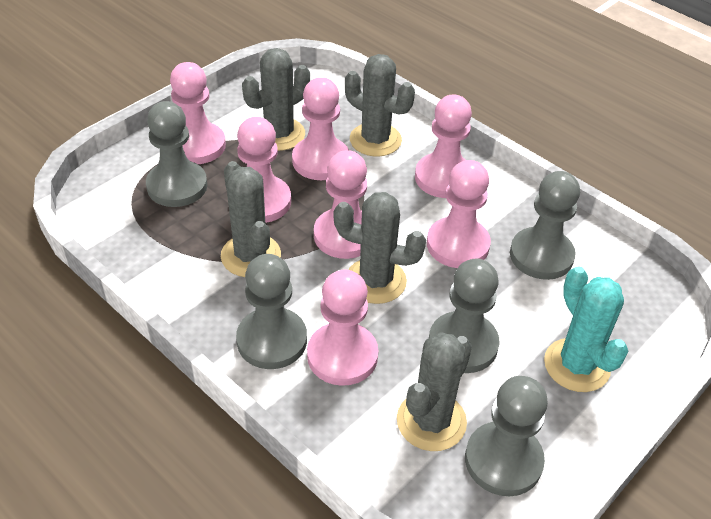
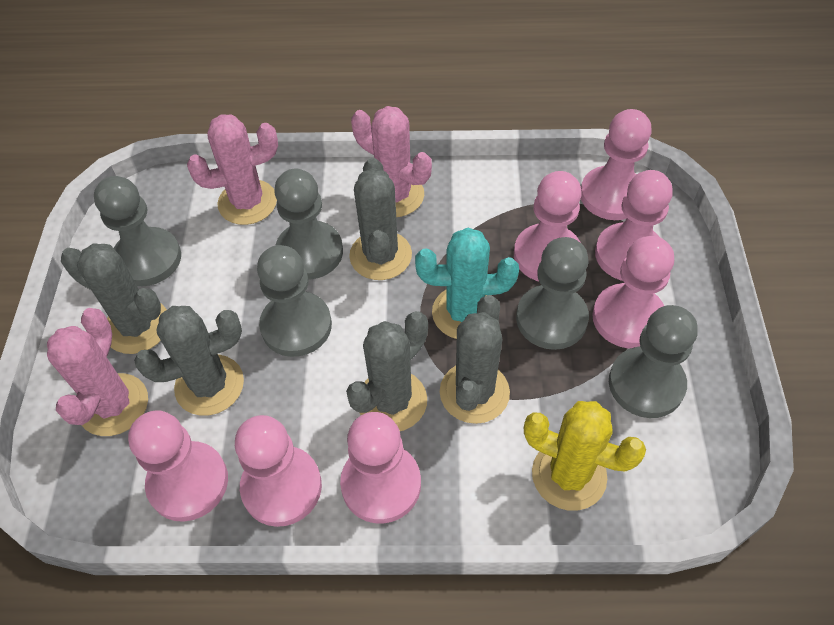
pink cactus: 0 -> 3
yellow cactus: 0 -> 1

